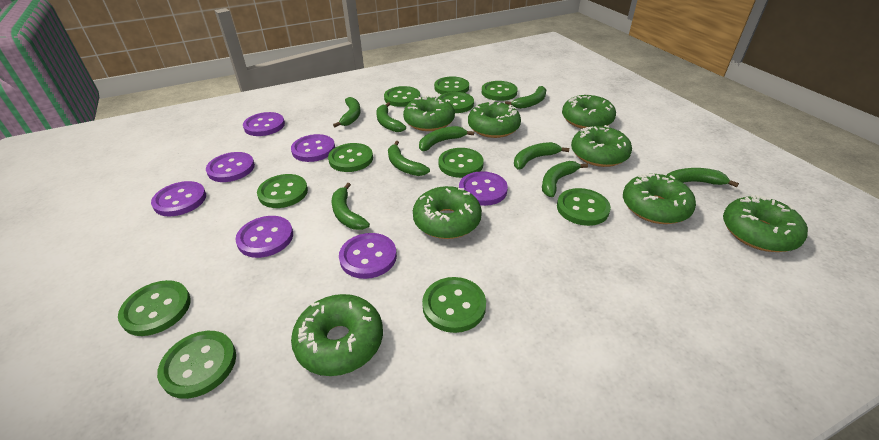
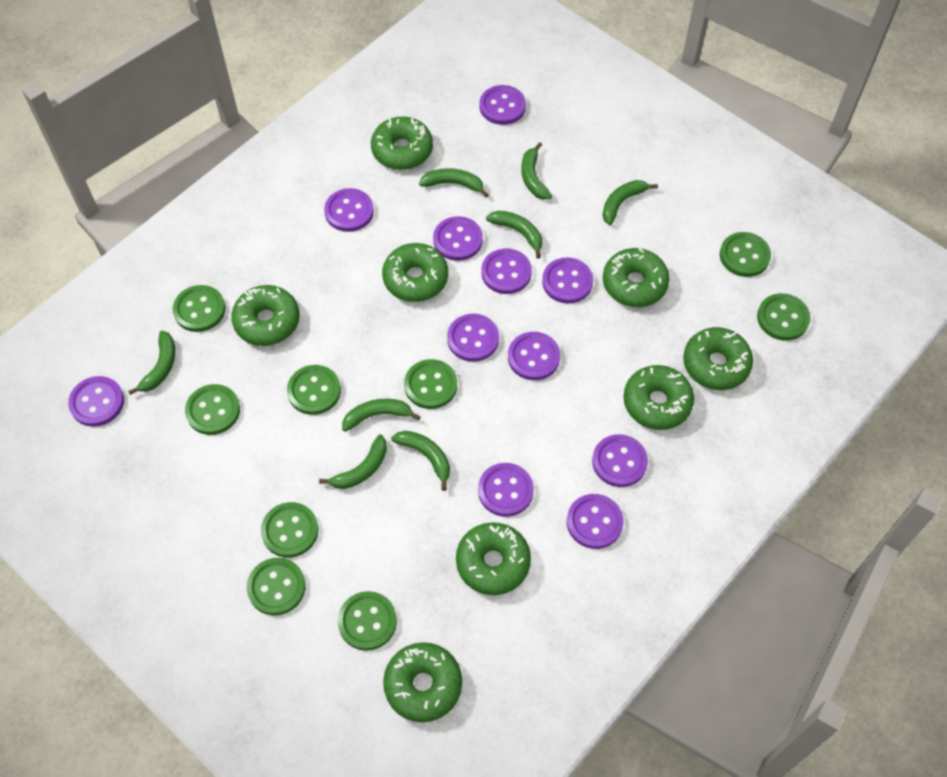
green banana: 9 -> 8
green button: 11 -> 9
purple button: 7 -> 11

